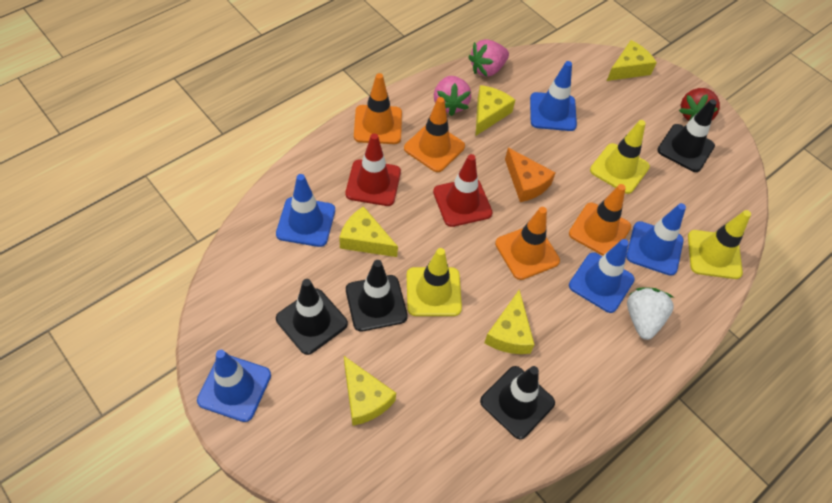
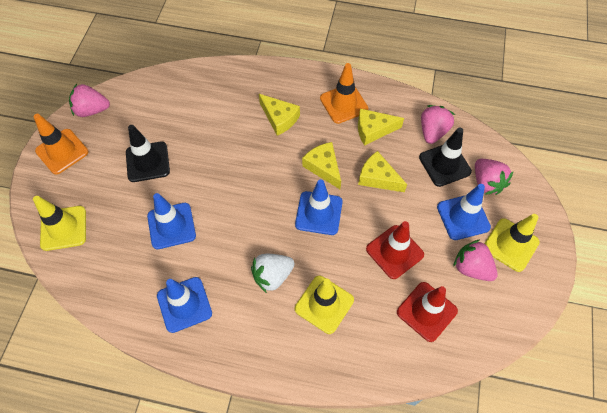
black traffic cone: 4 -> 2
blue traffic cone: 5 -> 4
orange cheese: 1 -> 0
orange traffic cone: 4 -> 2
pink strawberry: 2 -> 4
red strawberry: 1 -> 0
yellow cheese: 5 -> 4

